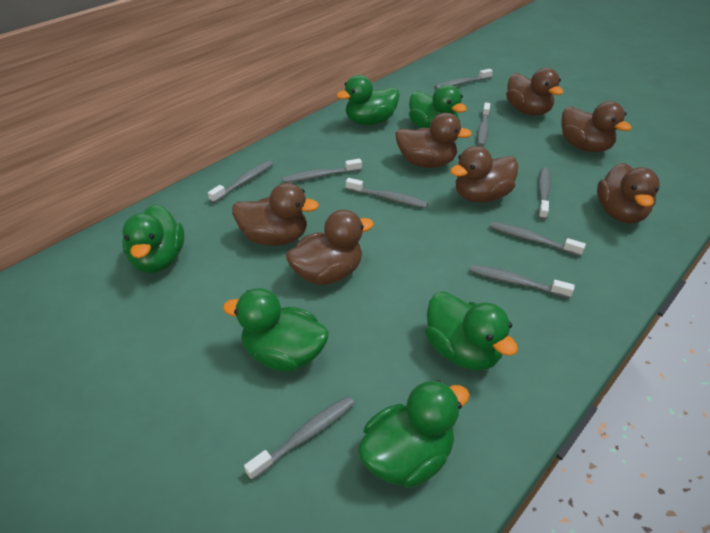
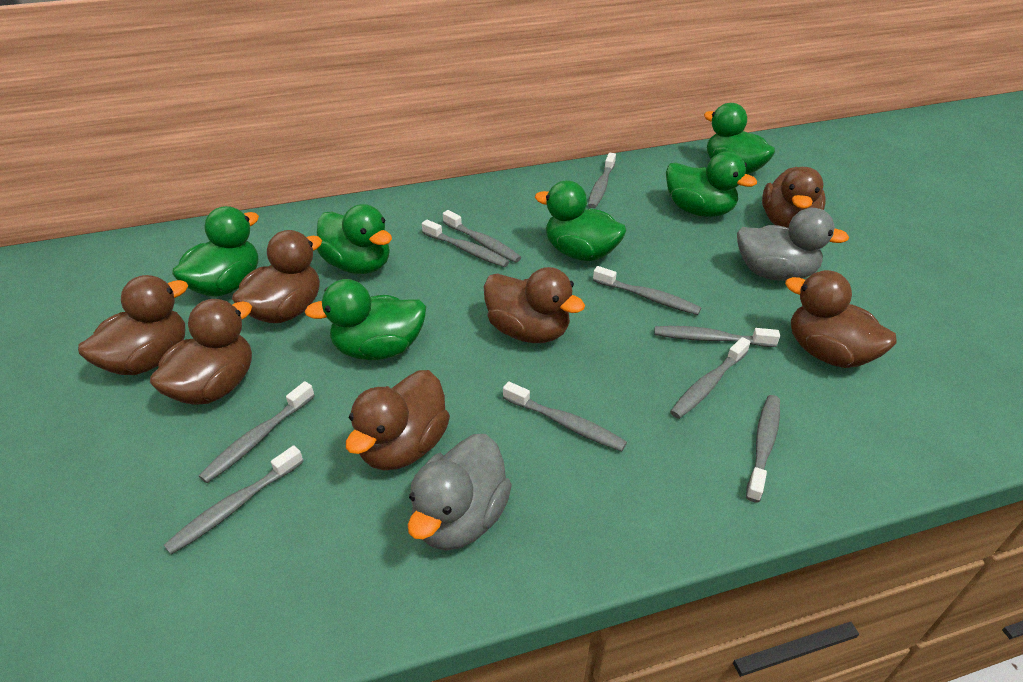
grey duck: 0 -> 2
grey toothbrush: 9 -> 10

